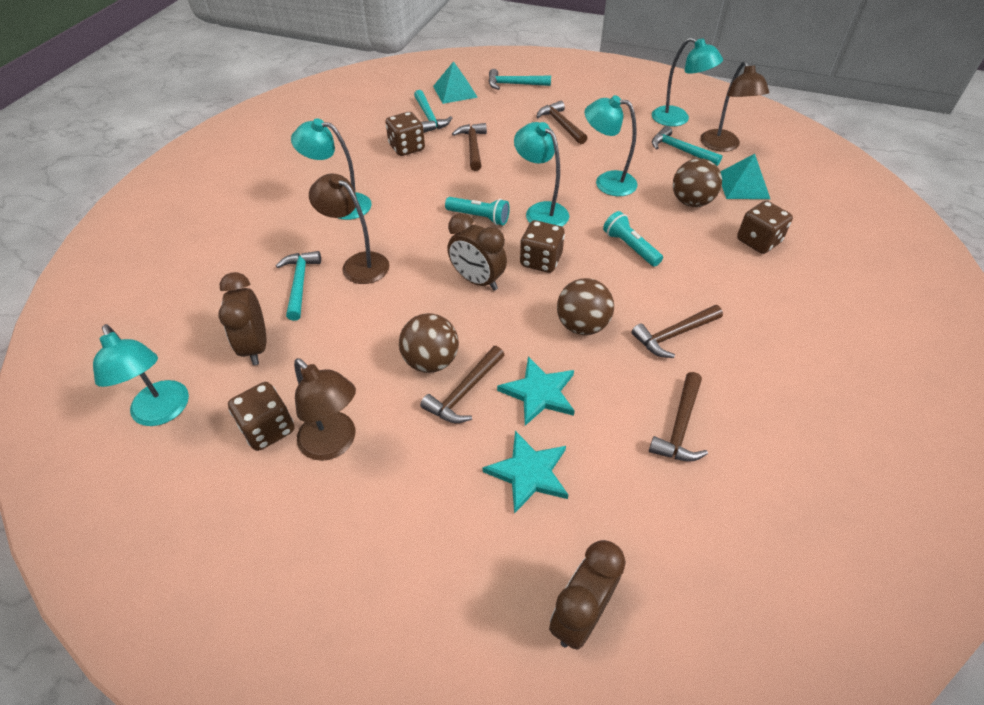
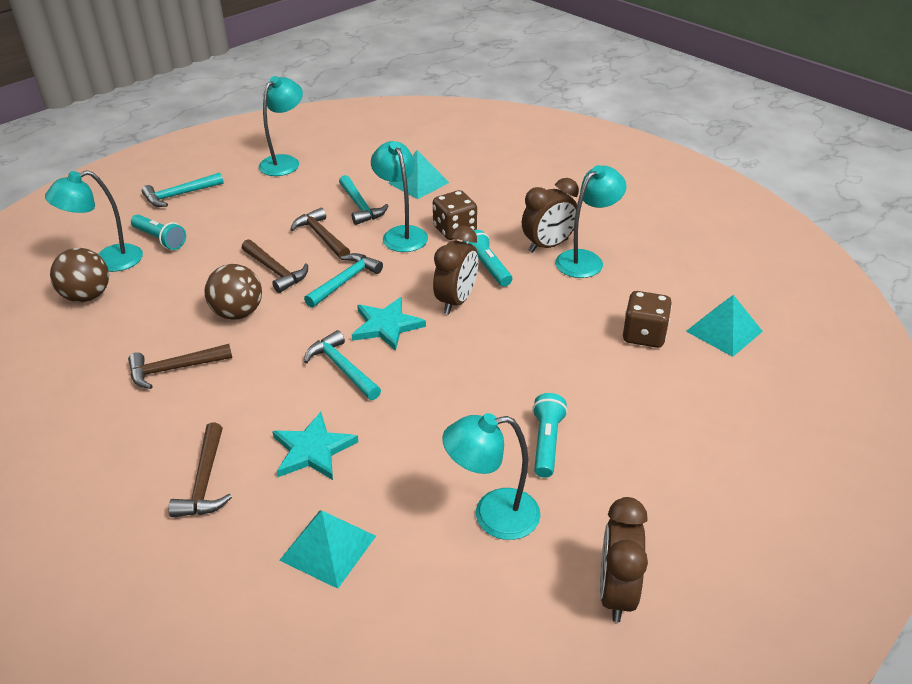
brown ball: 3 -> 2
brown dice: 4 -> 2
brown hammer: 5 -> 4
brown lamp: 3 -> 0
turquoise flashlight: 2 -> 3
turquoise pyramid: 2 -> 3

